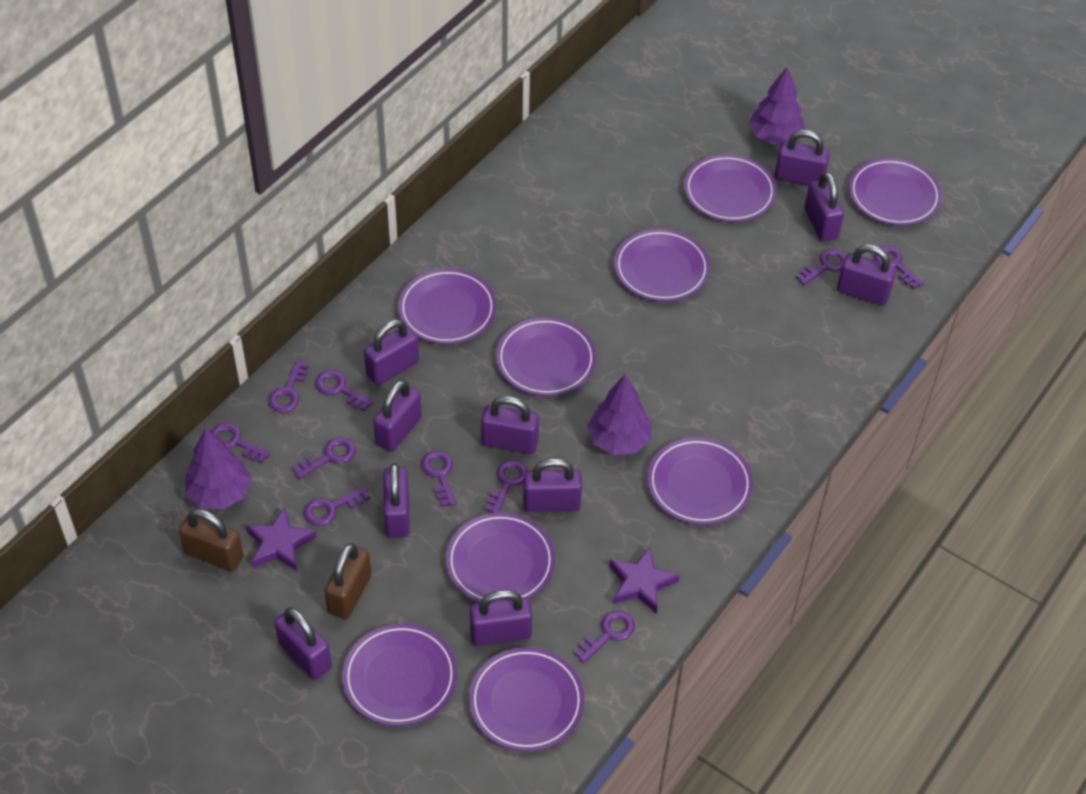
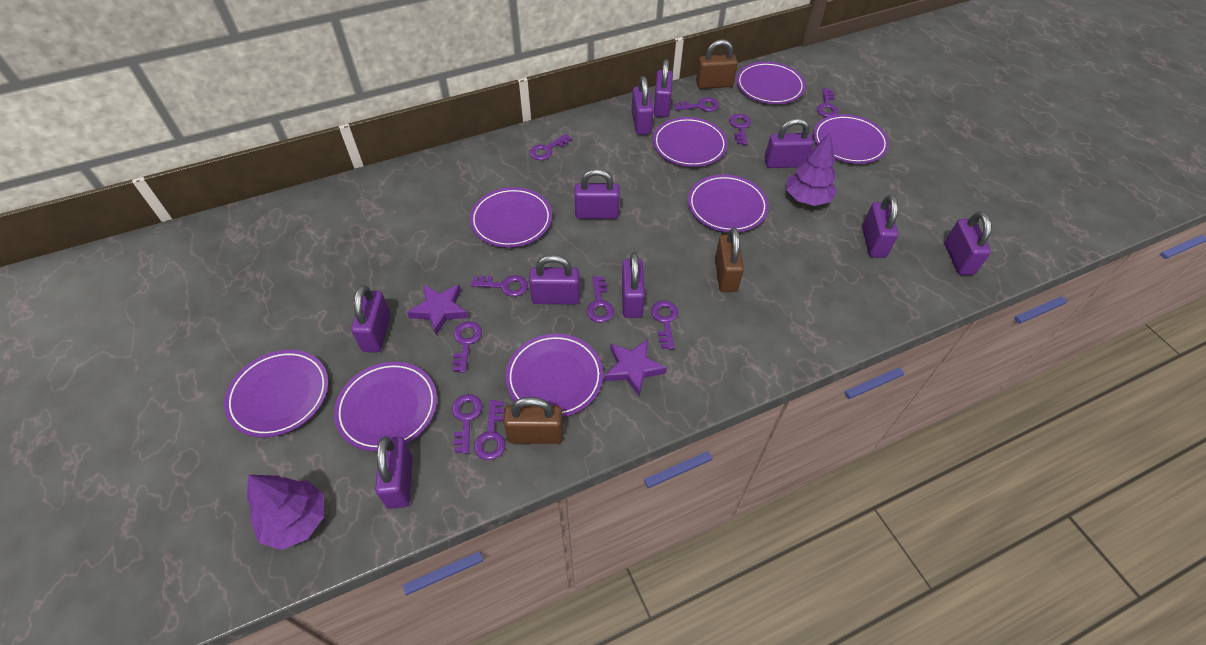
brown padlock: 2 -> 3
purple plate: 9 -> 8
purple tree: 3 -> 2

